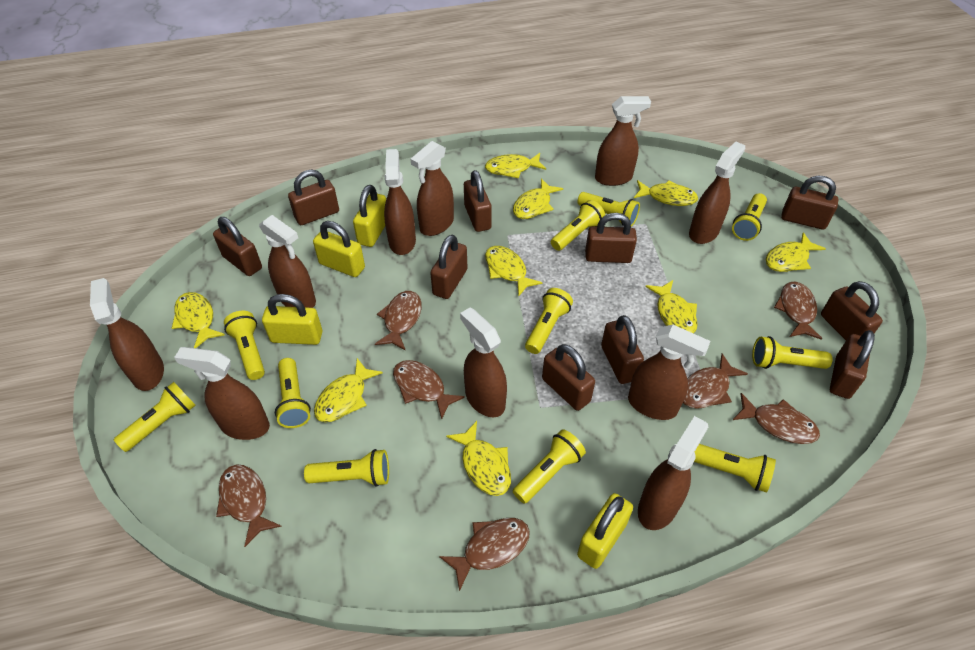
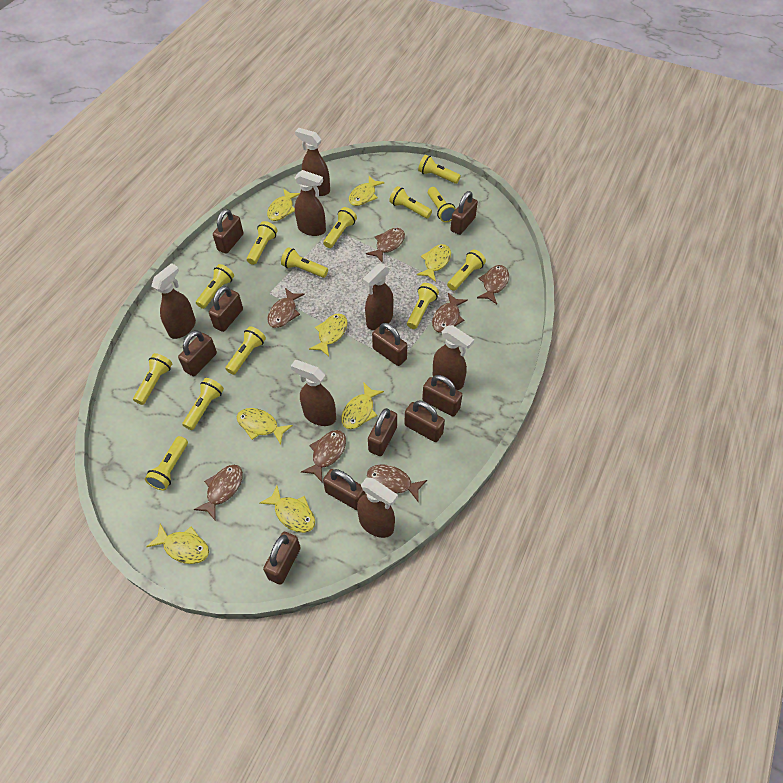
brown spray bottle: 10 -> 7
yellow fish: 9 -> 8
yellow flashlight: 11 -> 13
yellow padlock: 4 -> 0

